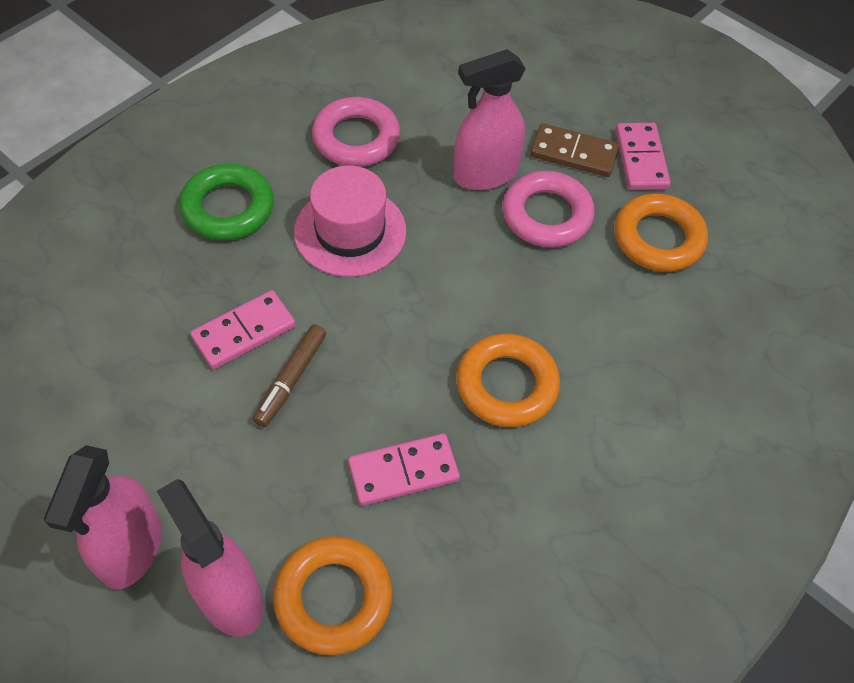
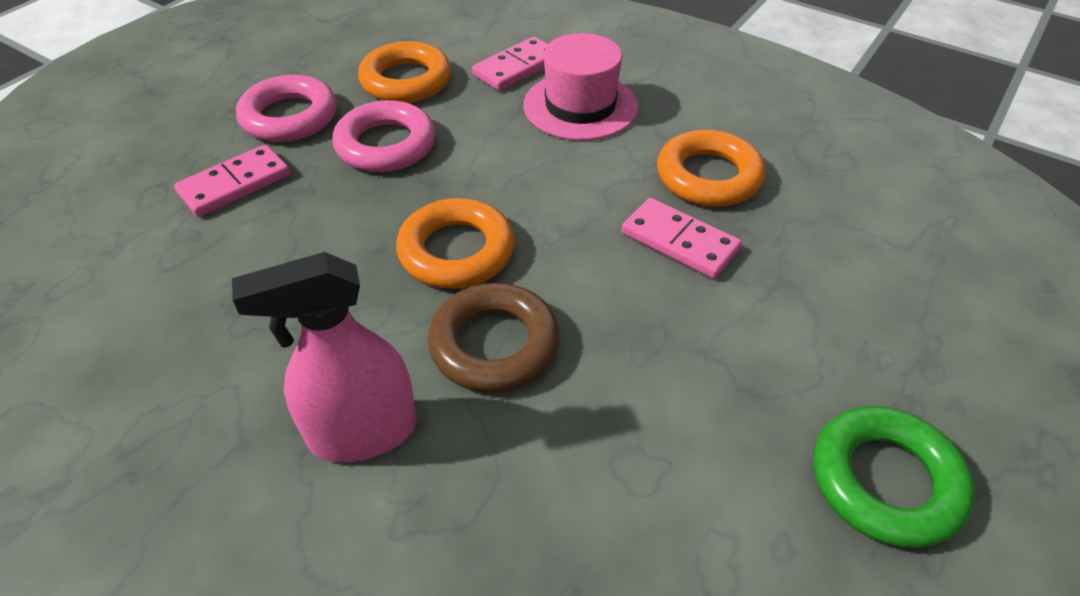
brown domino: 1 -> 0
brown marker: 1 -> 0
brown ring: 0 -> 1
pink spray bottle: 3 -> 1

